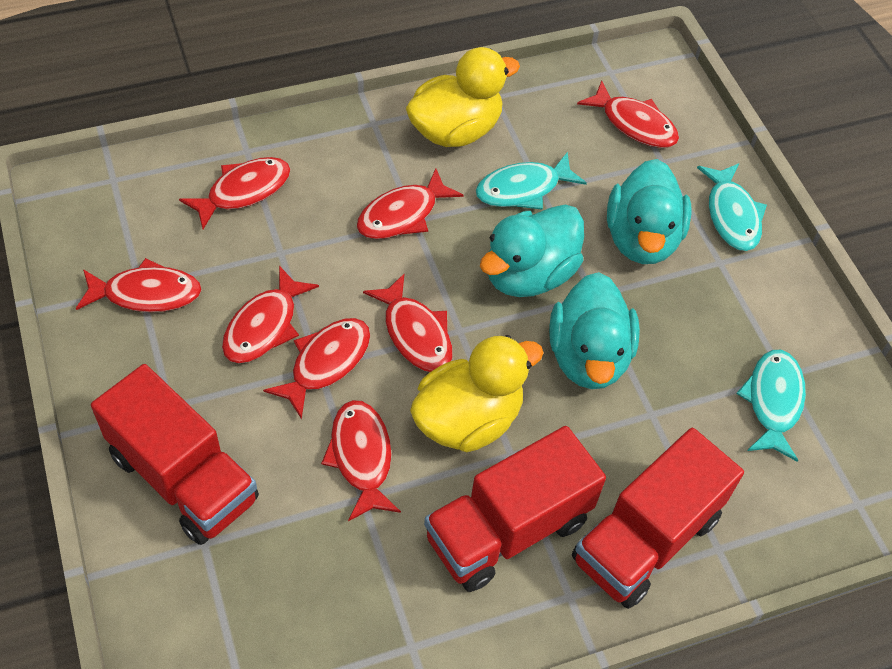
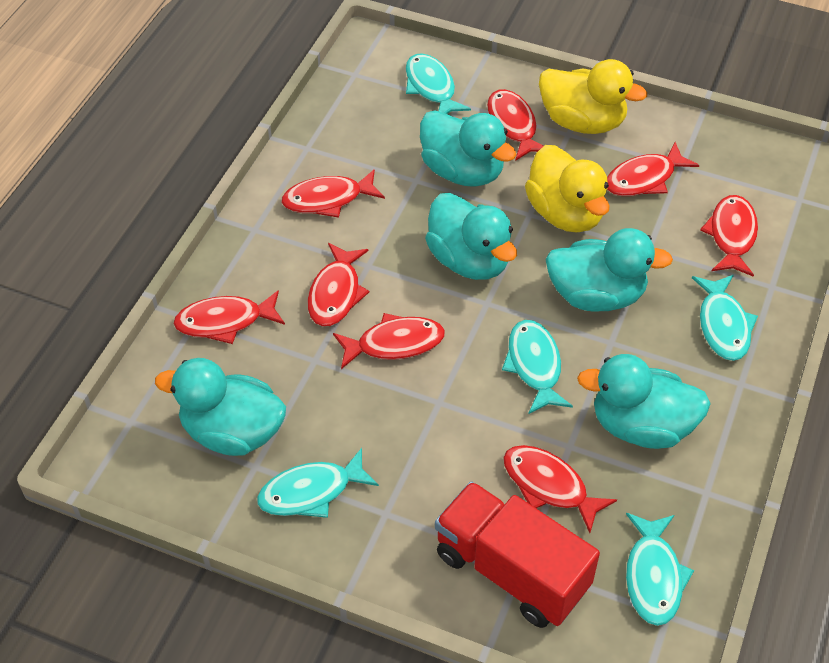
red truck: 3 -> 1
turquoise duck: 3 -> 5
turquoise fish: 3 -> 5

